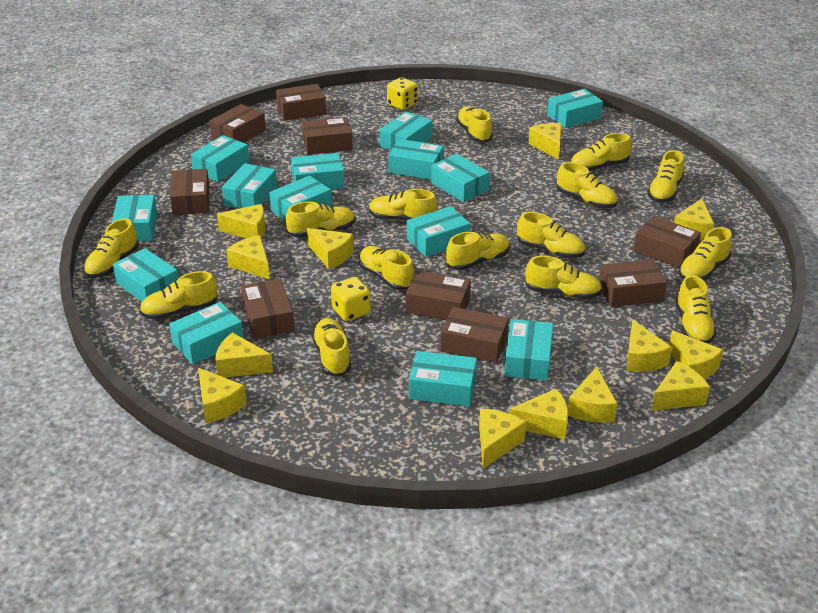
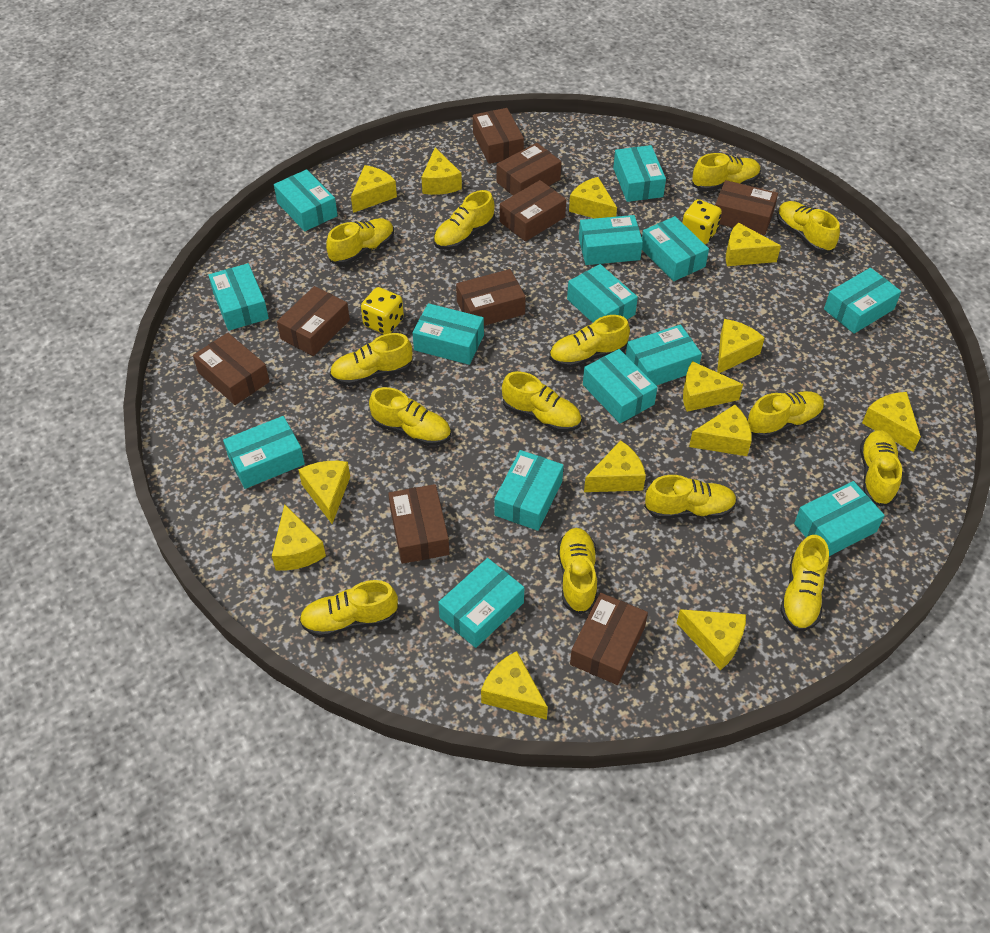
yellow shoe: 15 -> 14

